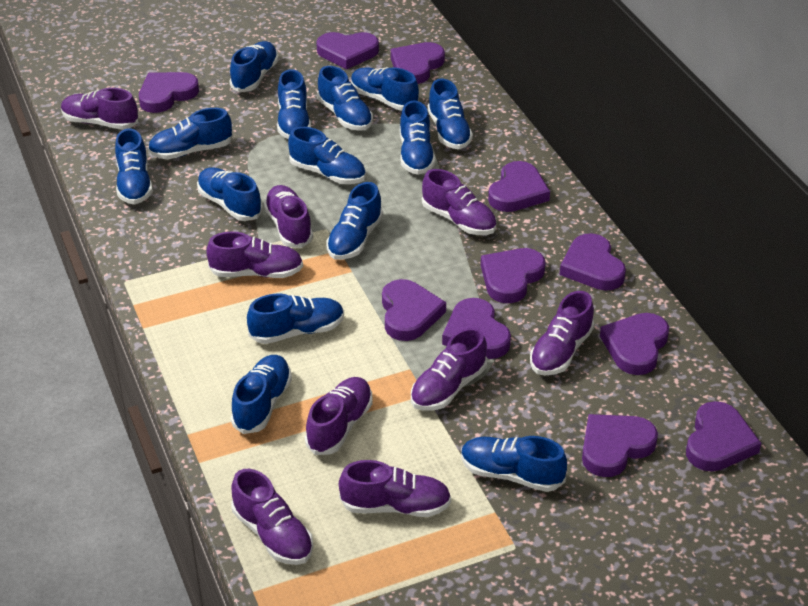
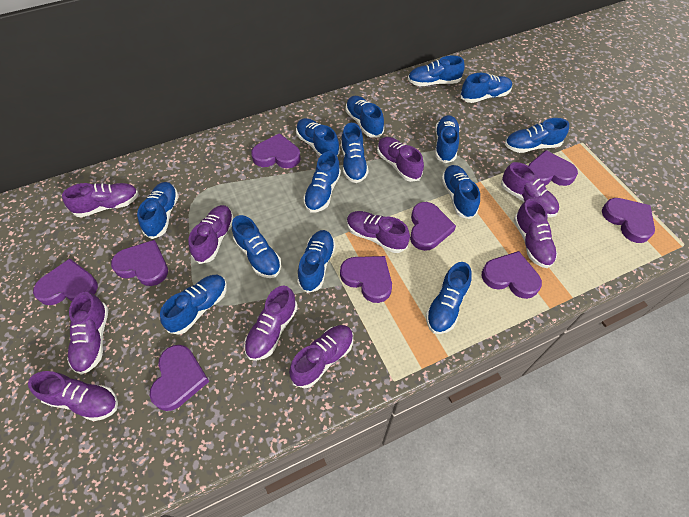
purple heart: 11 -> 9
purple shoe: 9 -> 10

